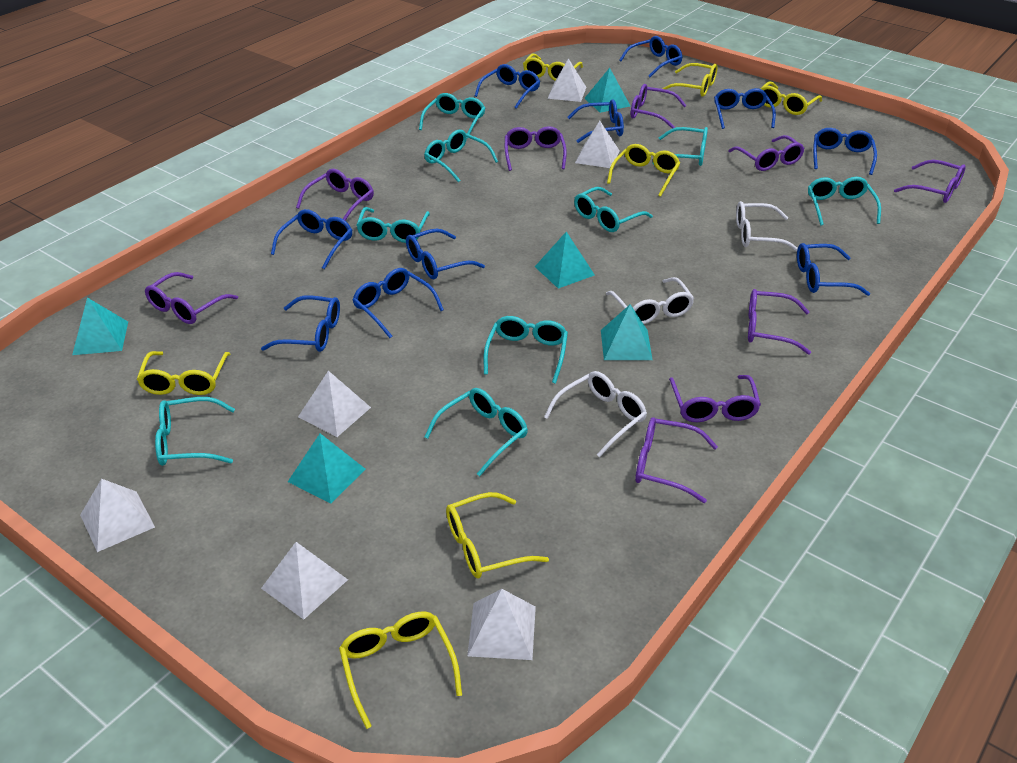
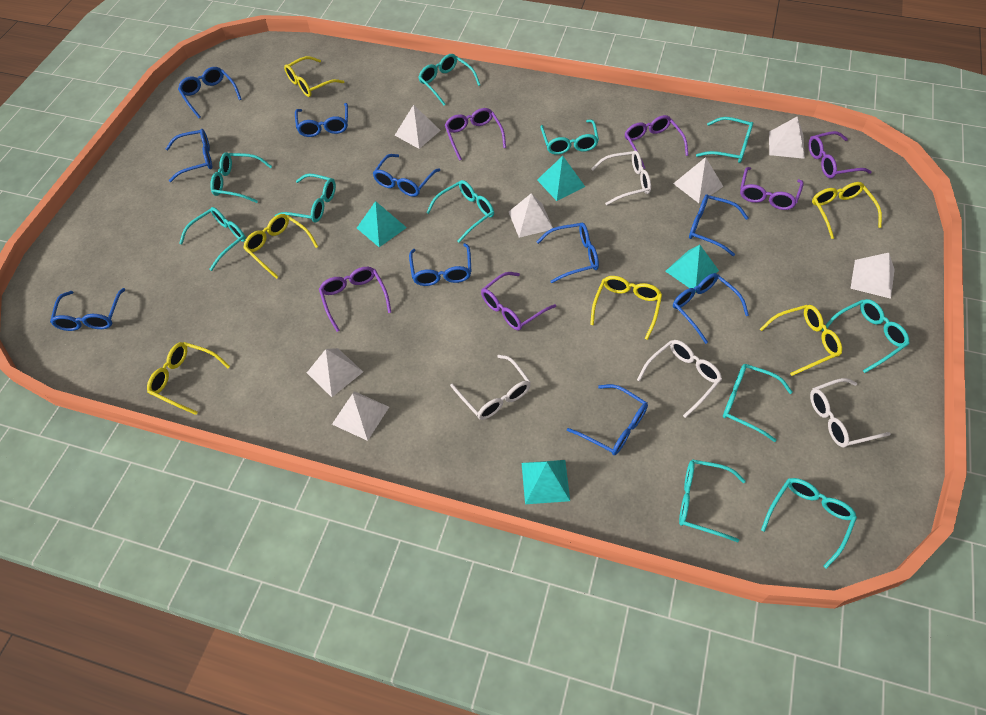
purple glasses: 9 -> 6
turquoise glasses: 9 -> 11
turquoise pyramid: 5 -> 4
white glasses: 3 -> 4
white pyramid: 6 -> 7
yellow glasses: 7 -> 6

